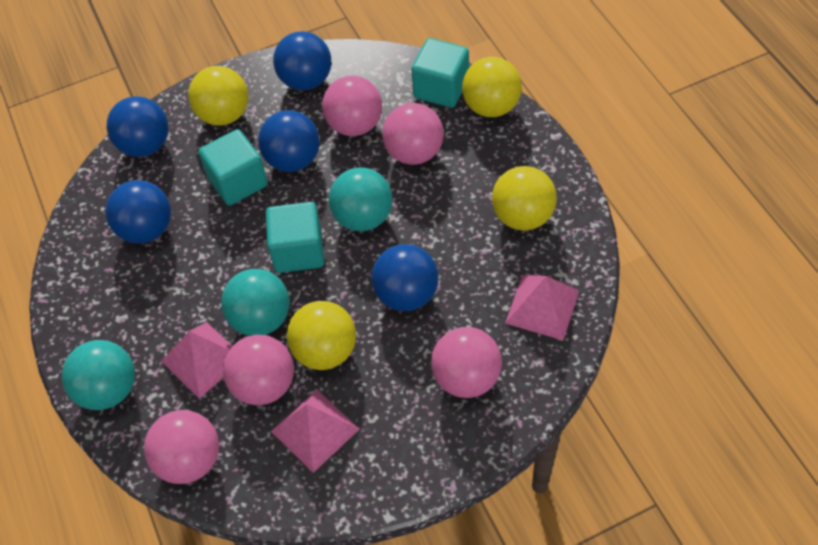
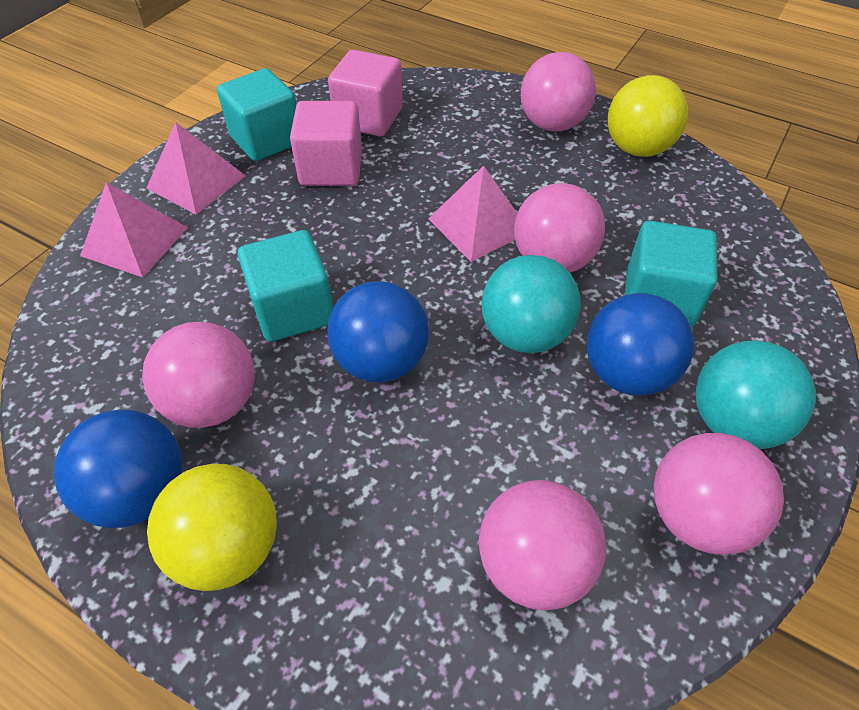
blue ball: 5 -> 3
pink cube: 0 -> 2
turquoise ball: 3 -> 2
yellow ball: 4 -> 2

